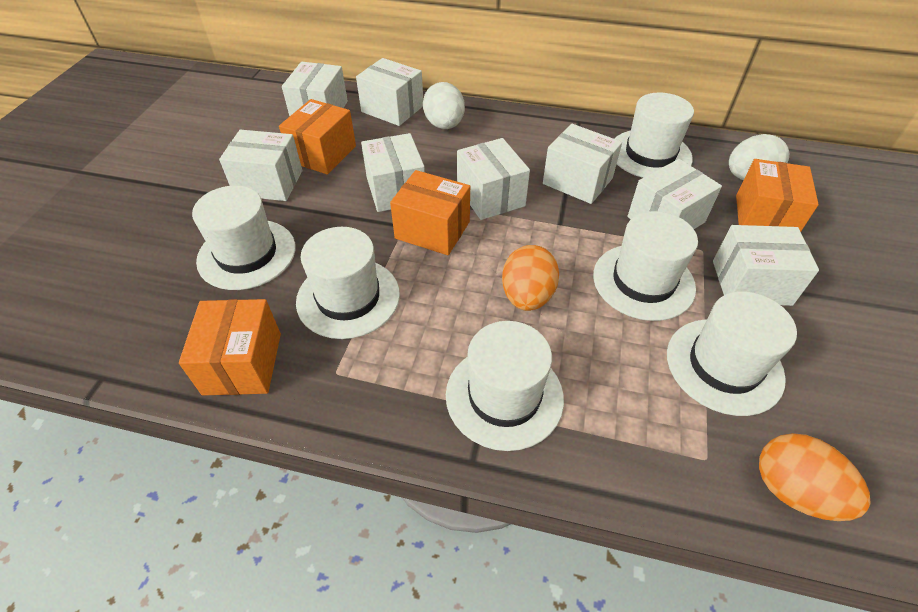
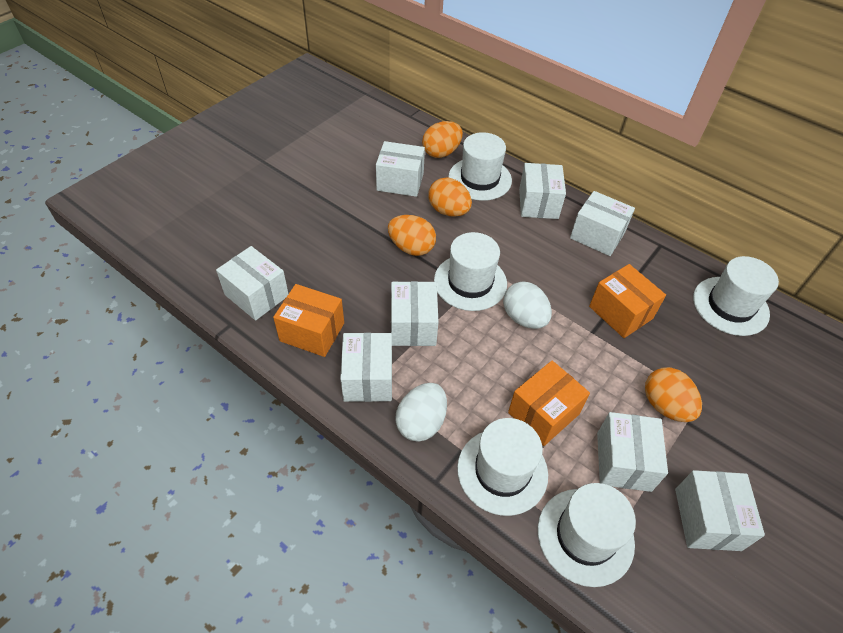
orange box: 4 -> 3
orange egg: 2 -> 4
white hat: 6 -> 5

